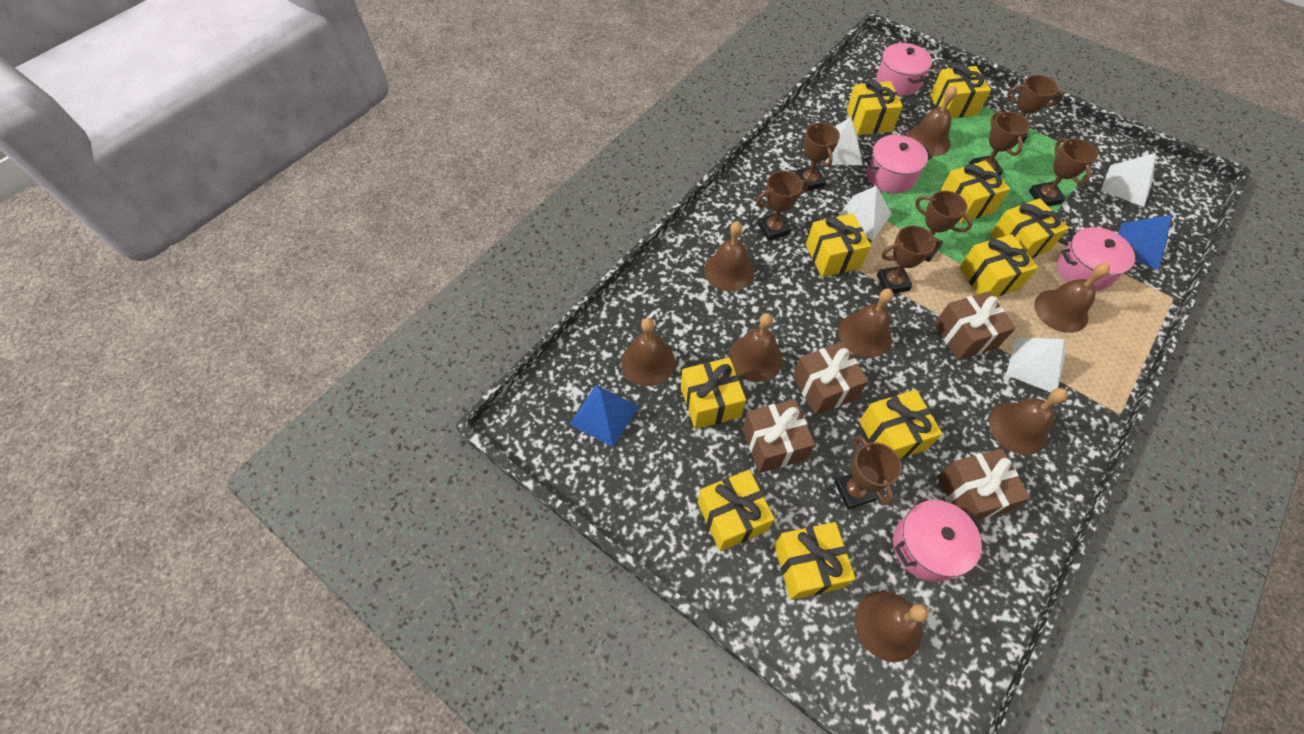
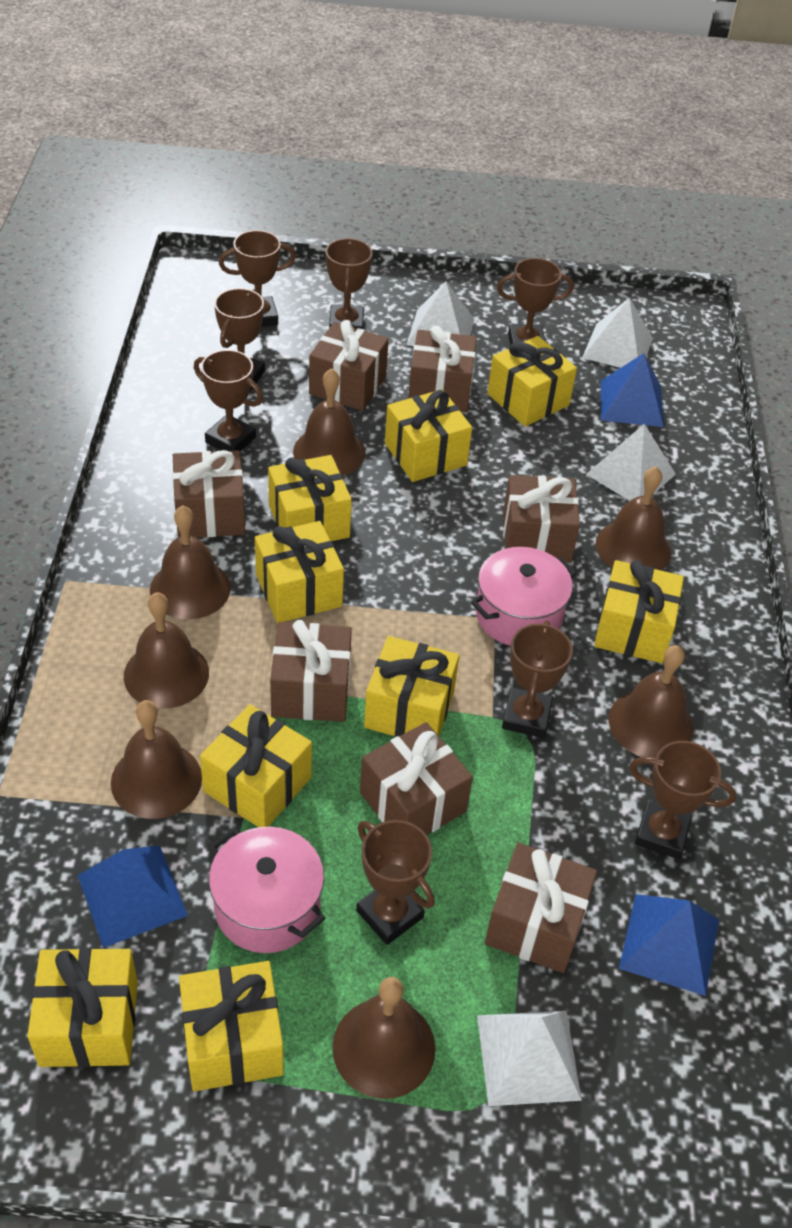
blue pyramid: 2 -> 3
brown bell: 8 -> 7
brown gift: 4 -> 7
pink pot: 4 -> 2
yellow gift: 10 -> 9

